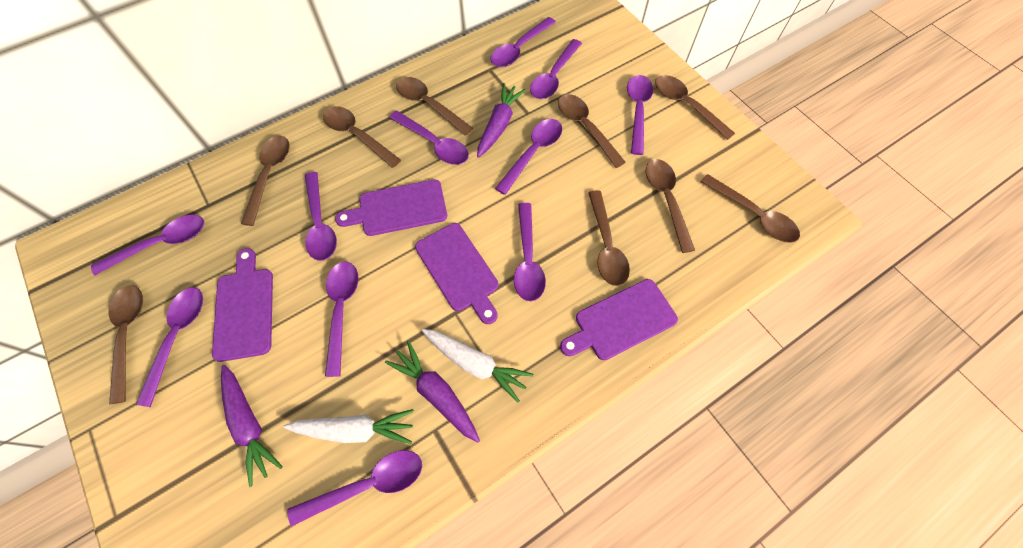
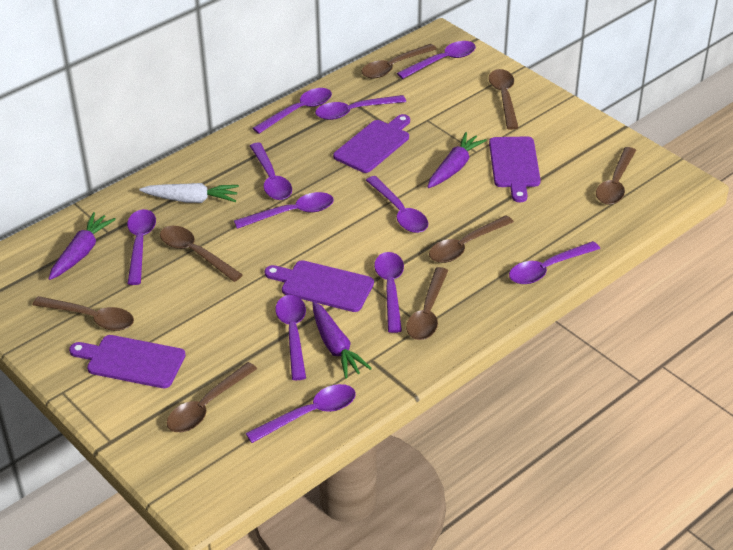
brown spoon: 9 -> 8
white carrot: 2 -> 1

